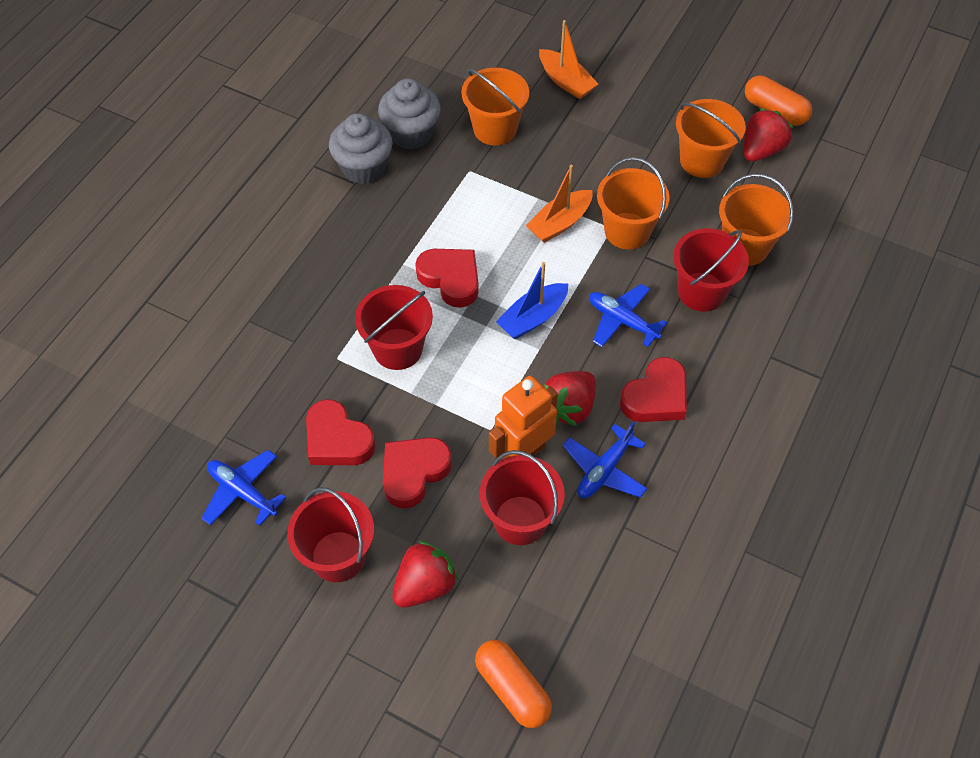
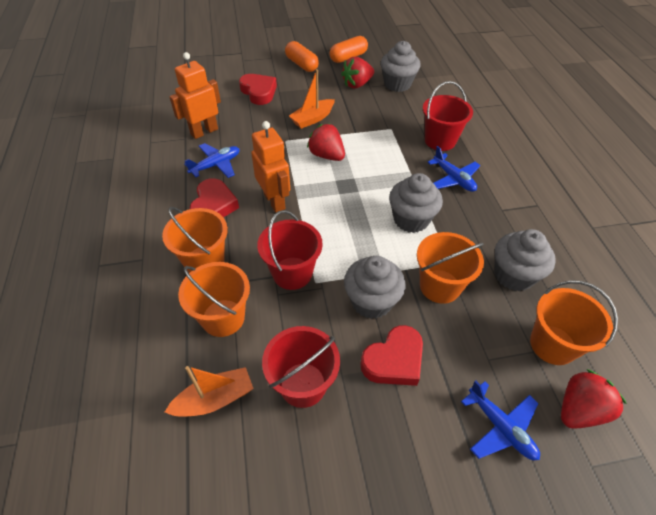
blue boat: 1 -> 0
grey cupcake: 2 -> 4
orange robot: 1 -> 2
red bucket: 4 -> 3
red heart: 4 -> 3

